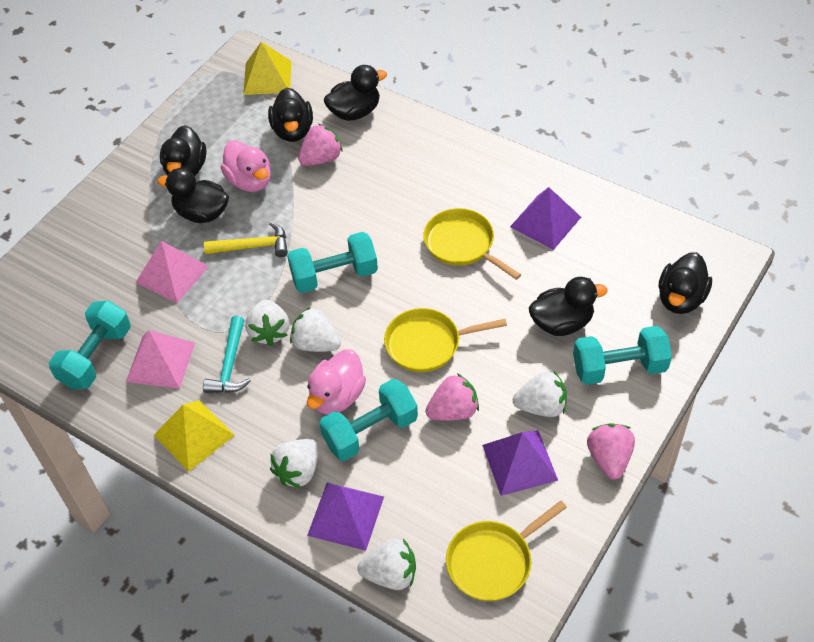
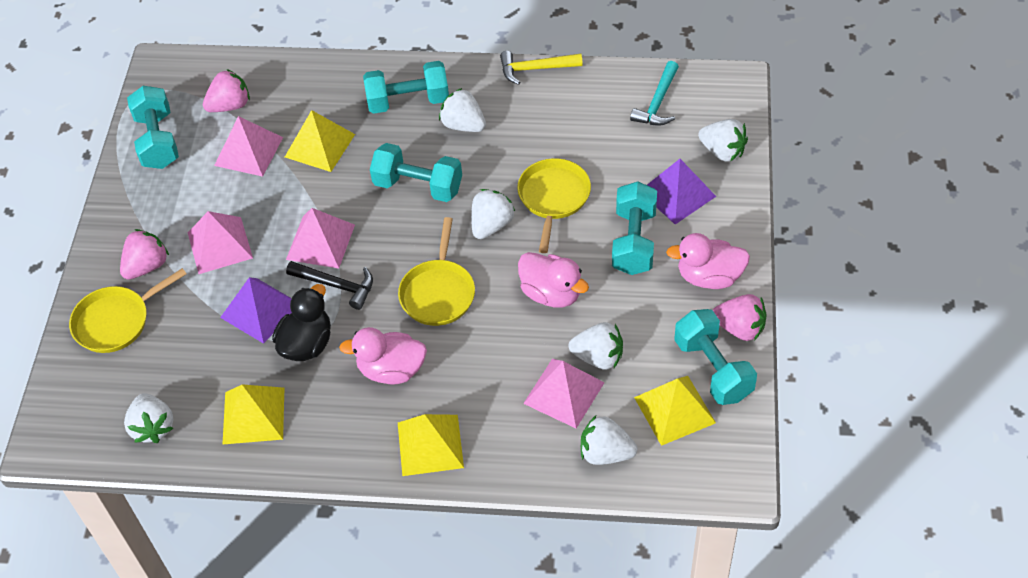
black duck: 6 -> 1
black hammer: 0 -> 1
pink duck: 2 -> 3
pink pyramid: 2 -> 4
purple pyramid: 3 -> 2
turquoise dumbbell: 4 -> 5
white strawberry: 5 -> 6
yellow pyramid: 2 -> 4

